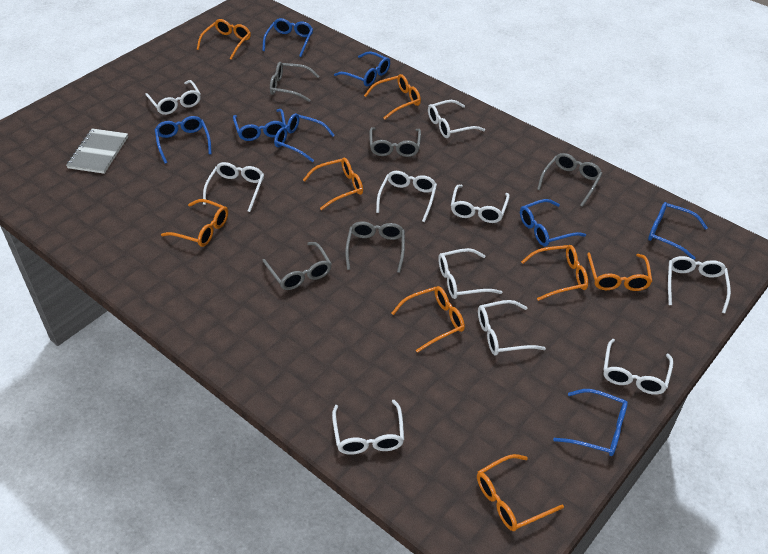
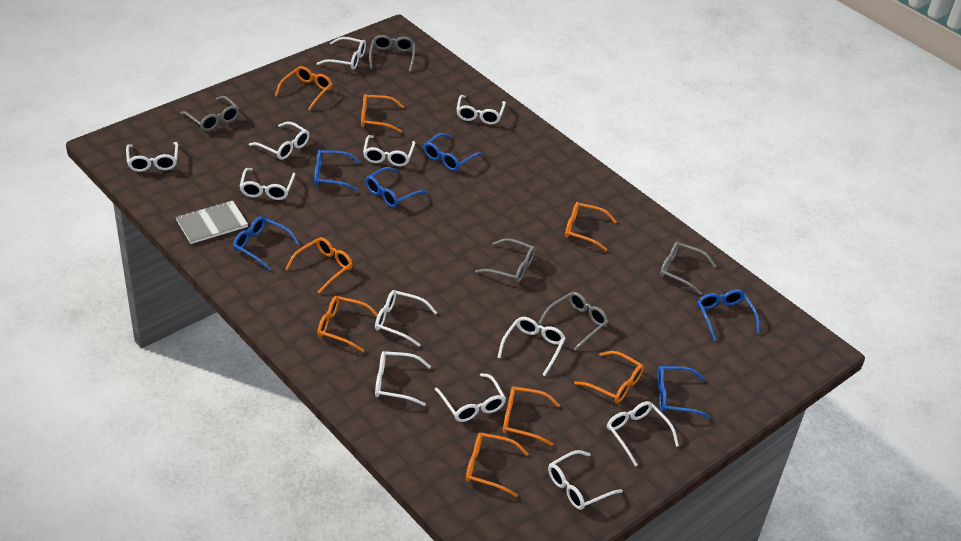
blue glasses: 8 -> 6
white glasses: 10 -> 12

